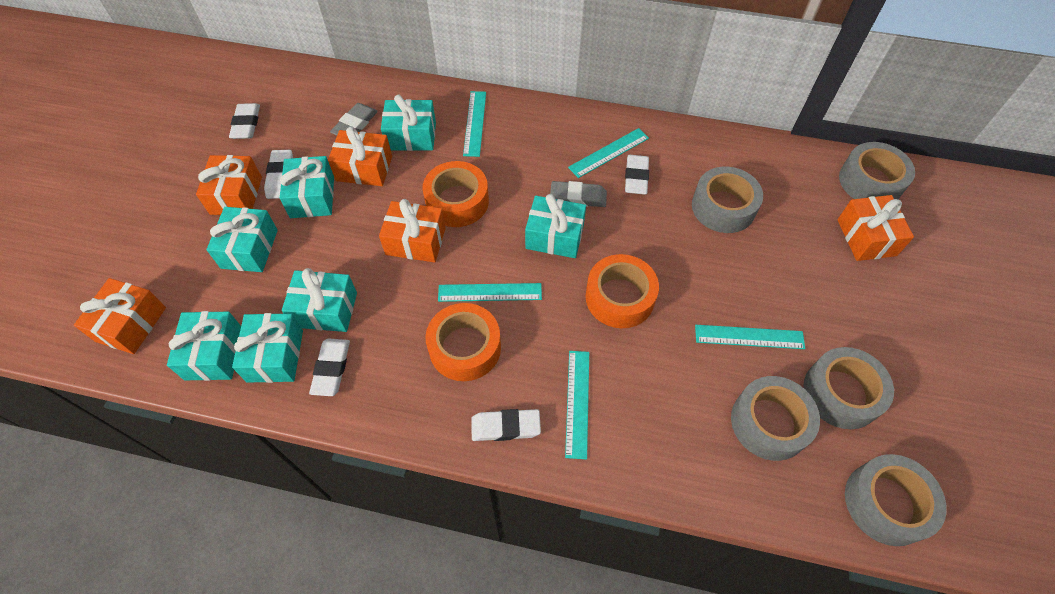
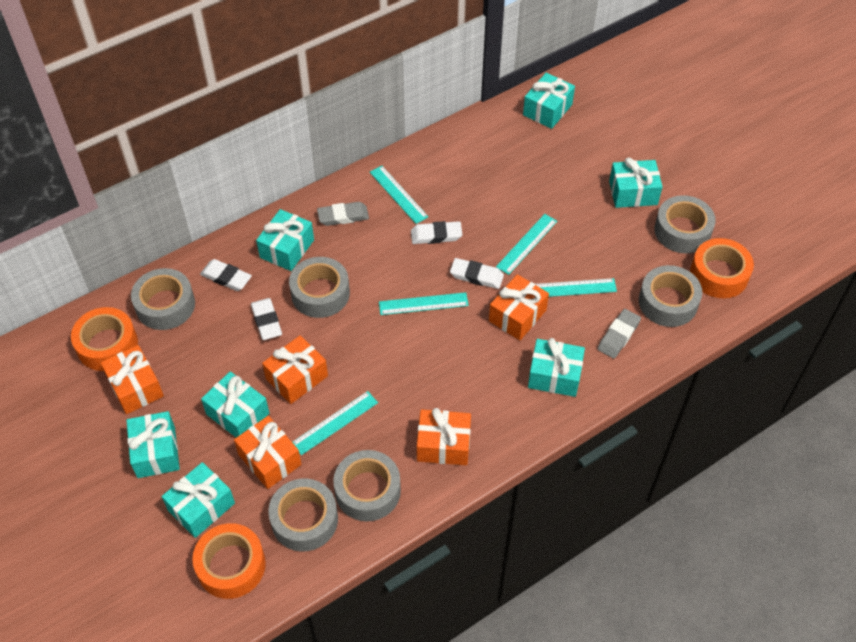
grey tape: 5 -> 6
white eraser: 5 -> 4

